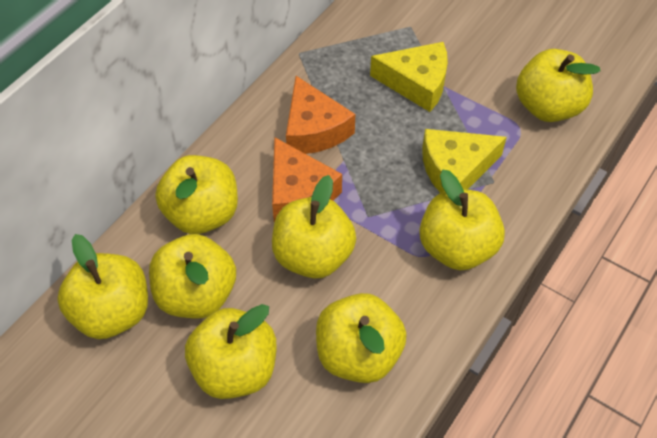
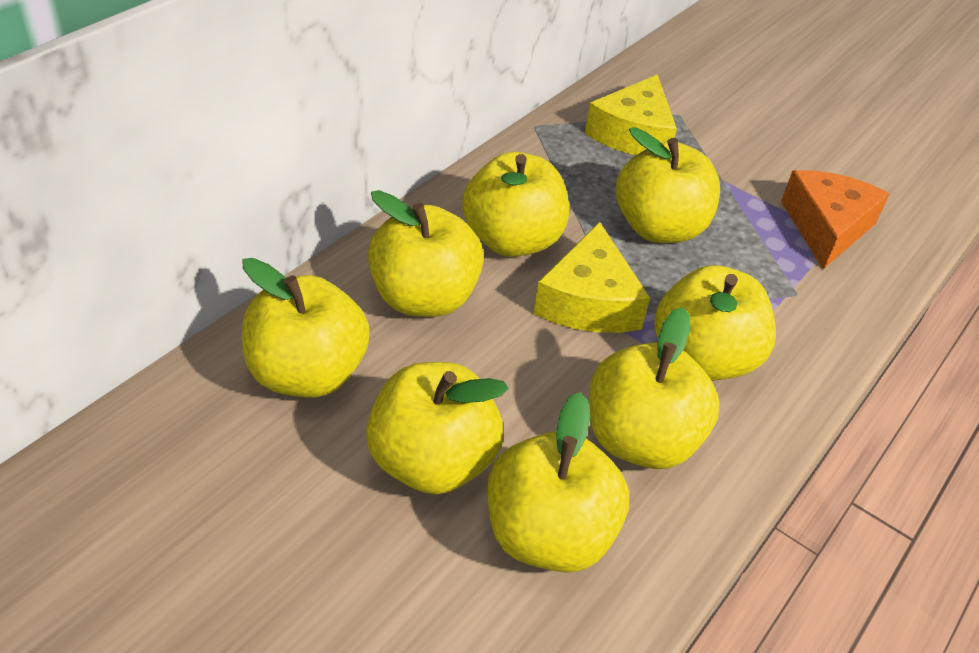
orange cheese: 2 -> 1

